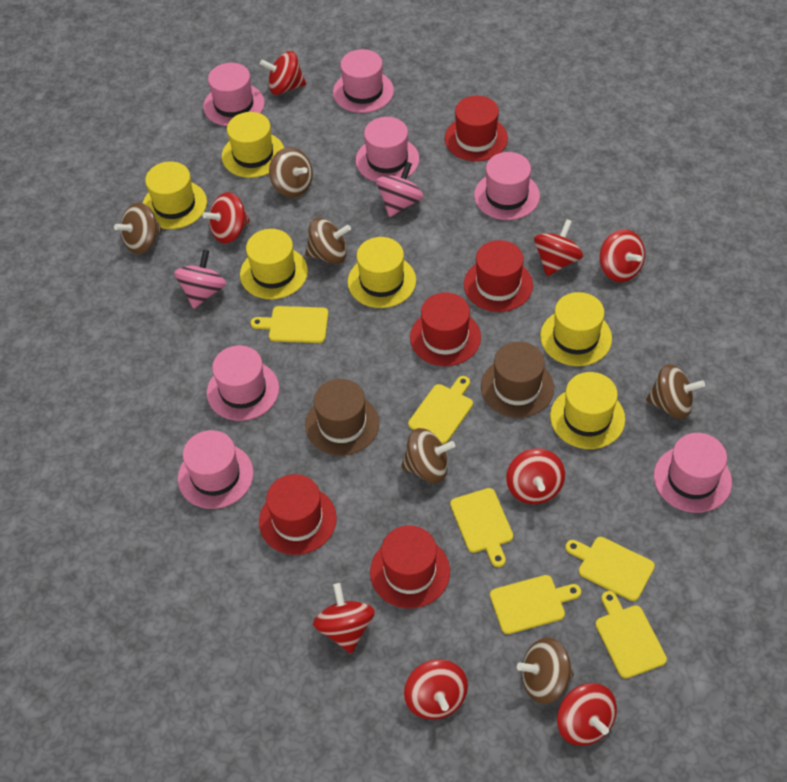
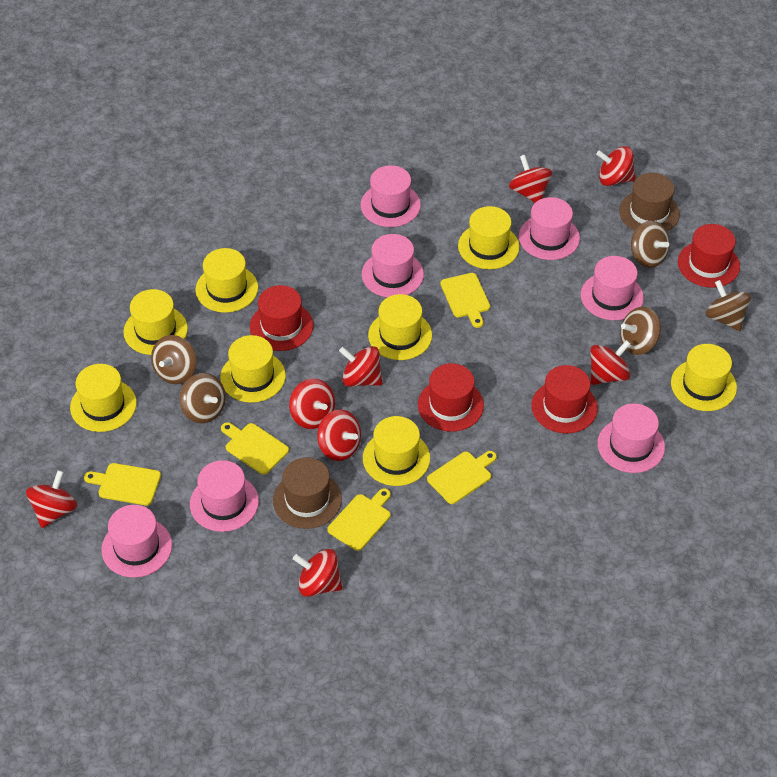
brown spinning top: 6 -> 5
pink spinning top: 2 -> 0
red hat: 5 -> 4
yellow cutting board: 6 -> 5
yellow hat: 6 -> 8

